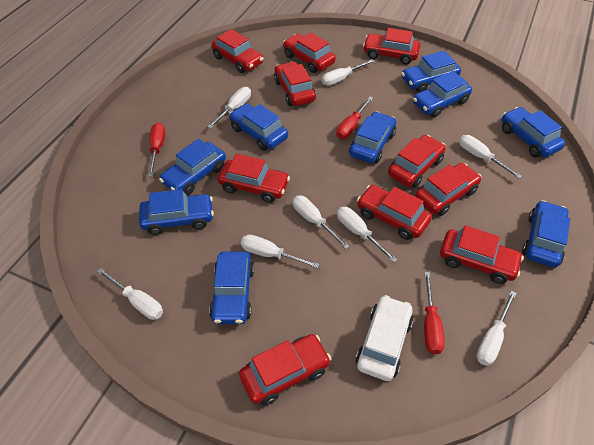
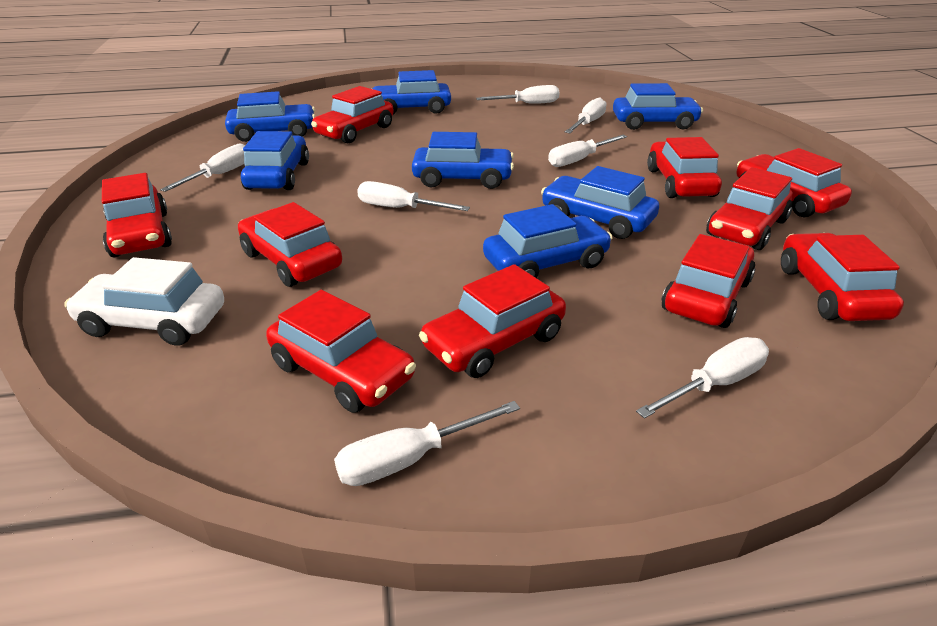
blue car: 9 -> 7
red screwdriver: 3 -> 0
white screwdriver: 8 -> 7

